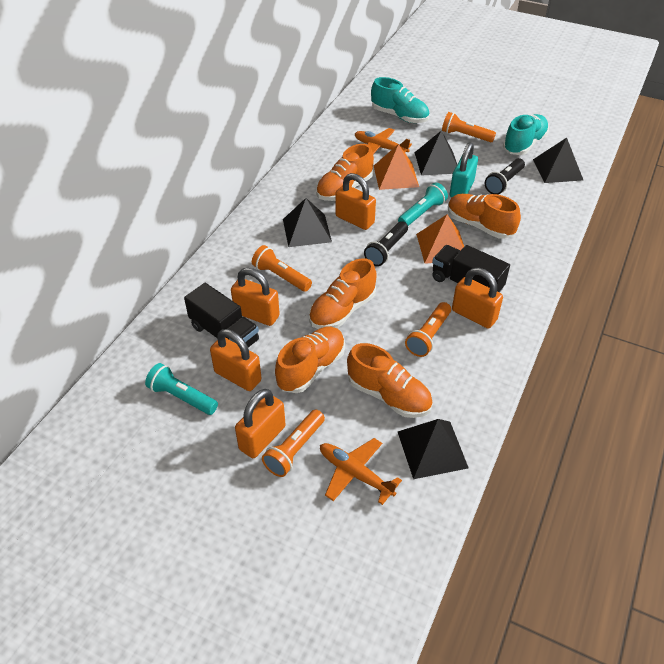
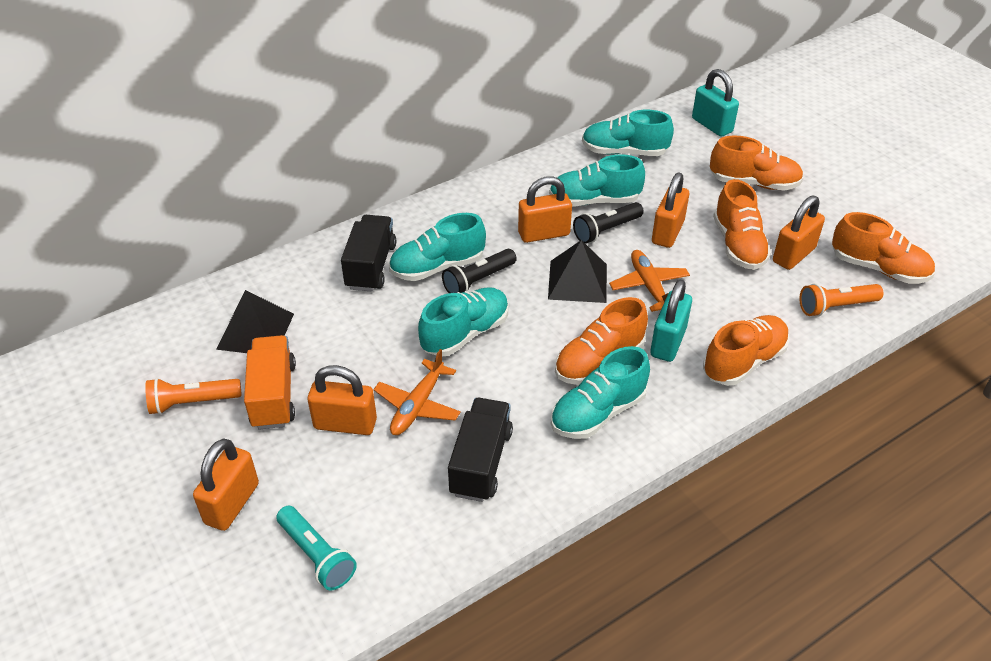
black pyramid: 4 -> 2
orange flashlight: 4 -> 2
orange pyramid: 2 -> 0
orange truck: 0 -> 1
turquoise flashlight: 2 -> 1
turquoise padlock: 1 -> 2
turquoise shoe: 2 -> 5

